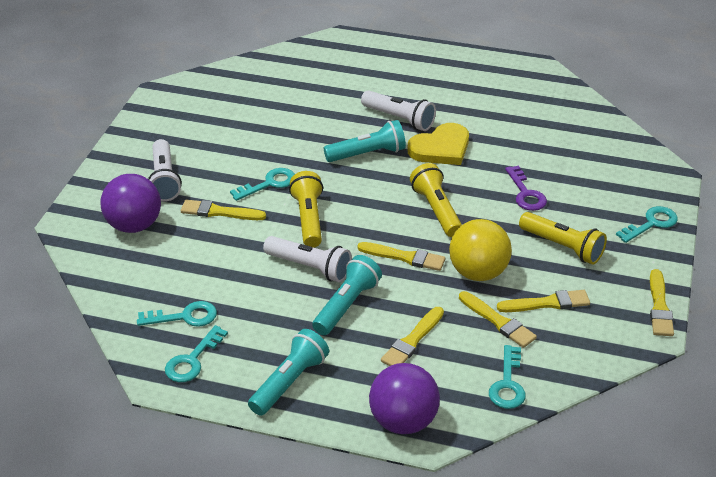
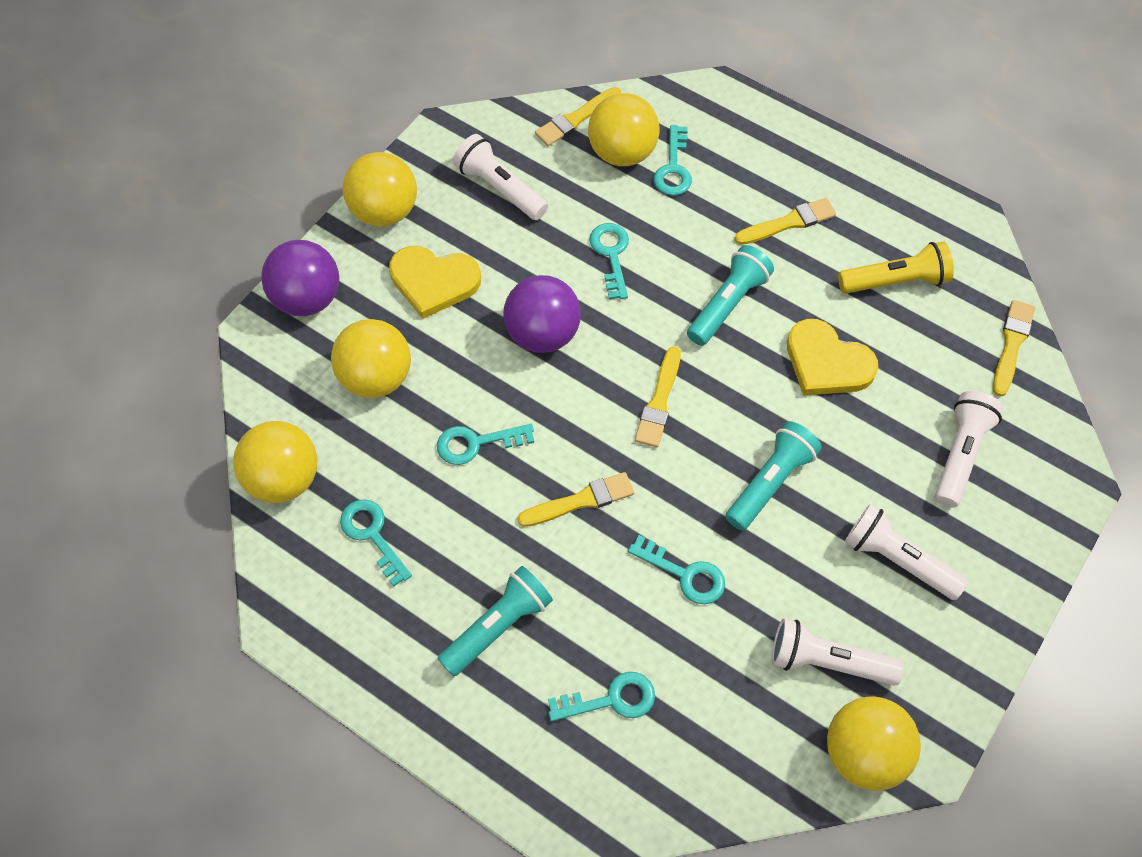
purple key: 1 -> 0
turquoise key: 5 -> 6
white flashlight: 3 -> 4
yellow ball: 1 -> 5
yellow brush: 6 -> 5
yellow flashlight: 3 -> 1
yellow heart: 1 -> 2

